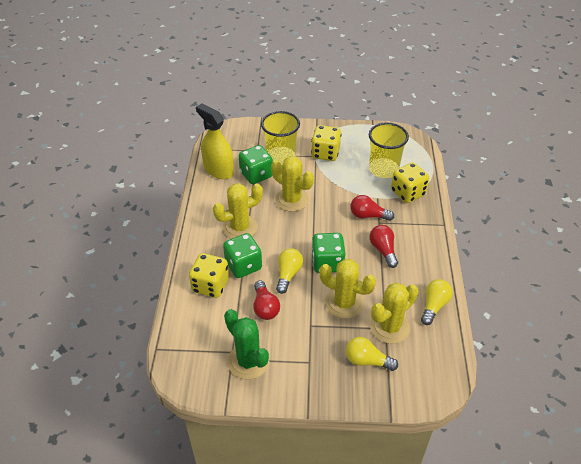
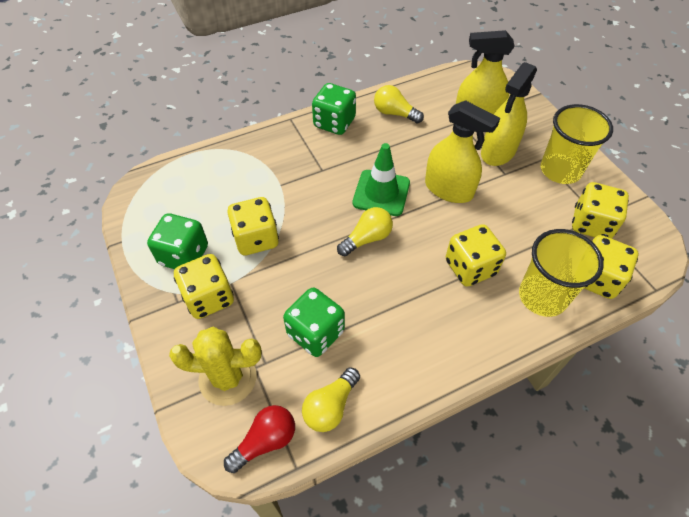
green cactus: 1 -> 0
green traffic cone: 0 -> 1
red light bulb: 3 -> 1
yellow cactus: 4 -> 1
yellow dice: 3 -> 5
yellow spray bottle: 1 -> 3

